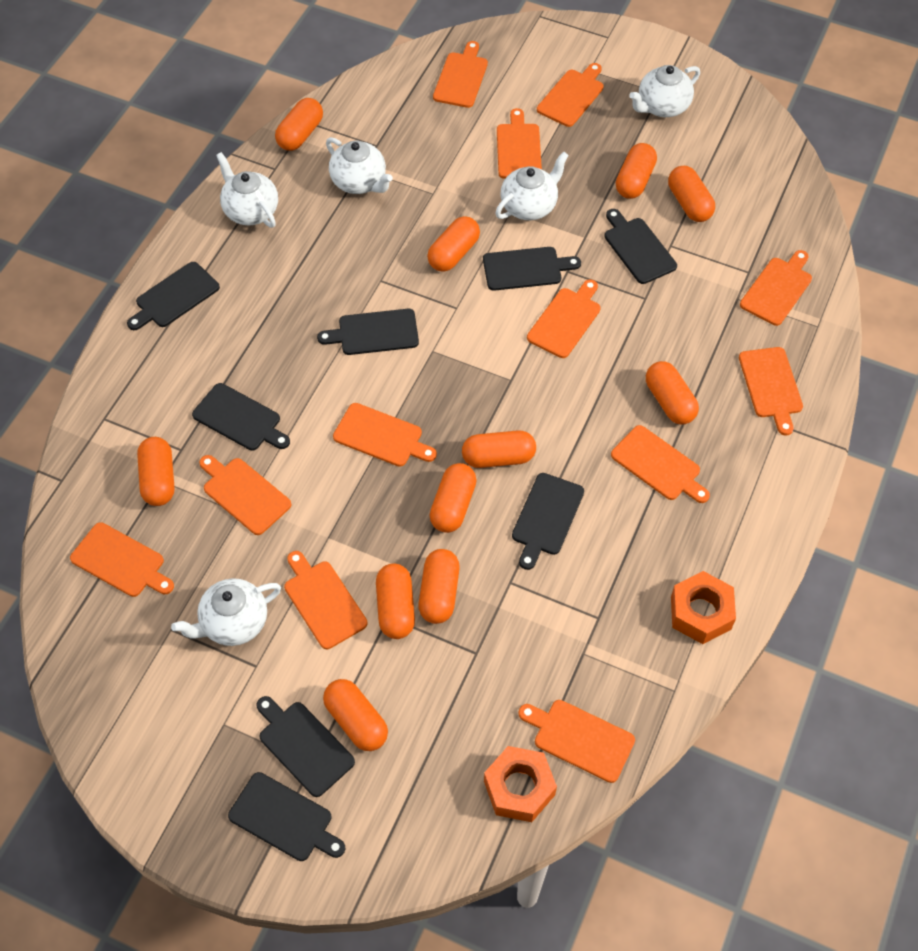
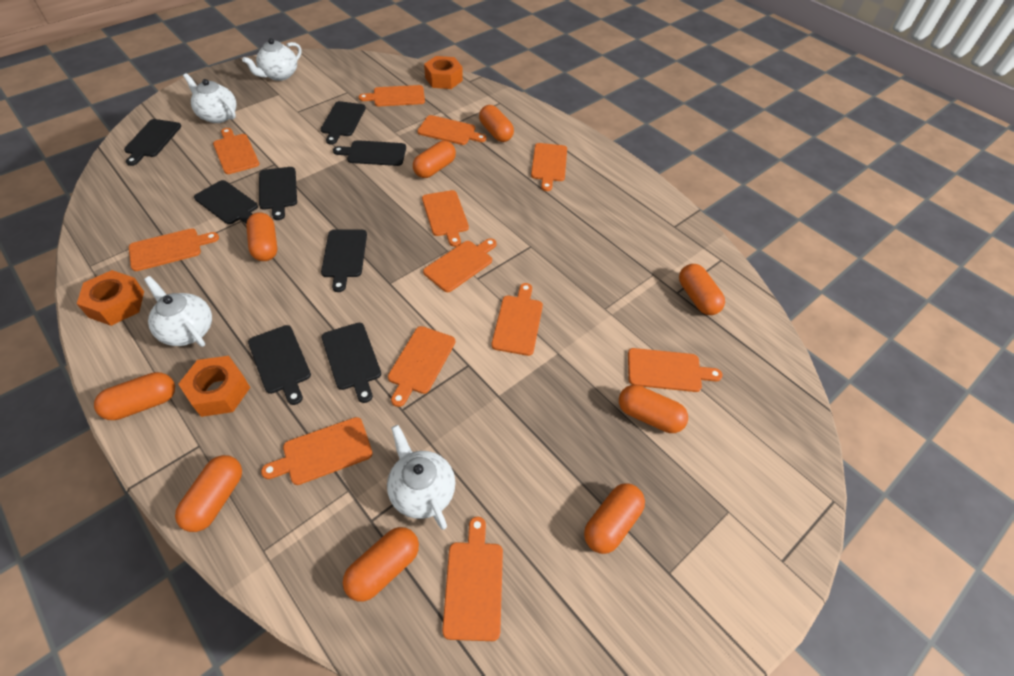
orange capsule: 11 -> 9
orange nut: 2 -> 3
white teapot: 5 -> 4

